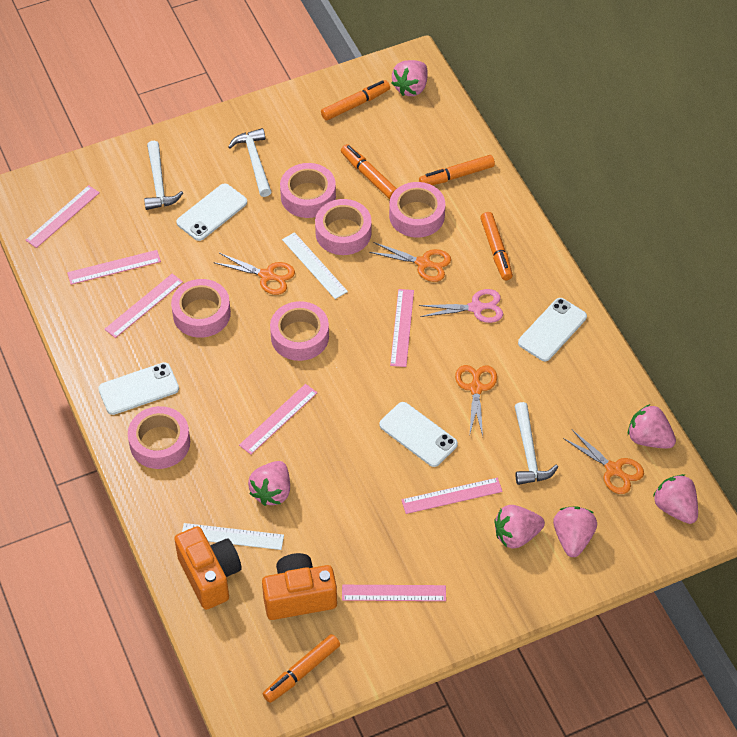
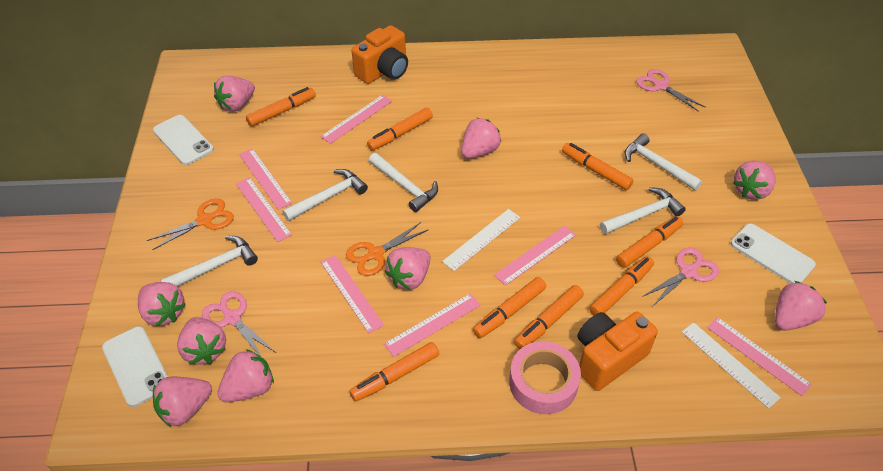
orange marker: 5 -> 8
orange scissors: 4 -> 2
pink scissors: 1 -> 3
pink strawberry: 6 -> 9
pink tape: 6 -> 1
white hammer: 3 -> 5
white phone: 4 -> 3

